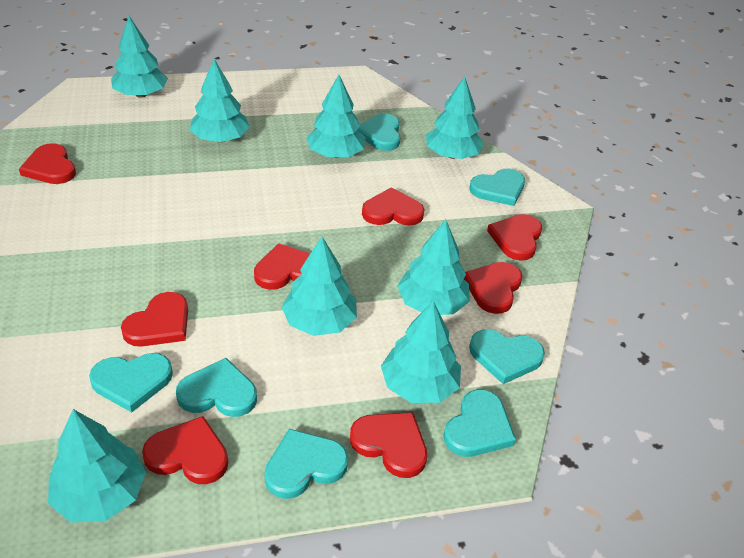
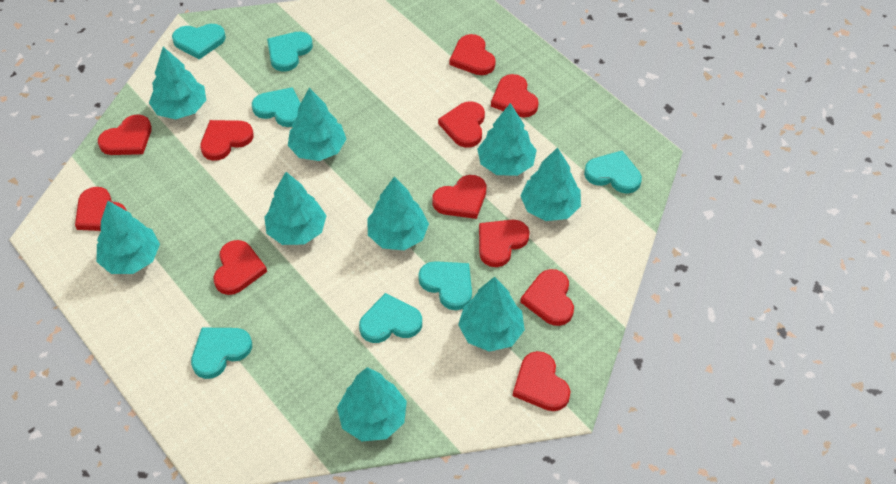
red heart: 8 -> 11
turquoise tree: 8 -> 9

